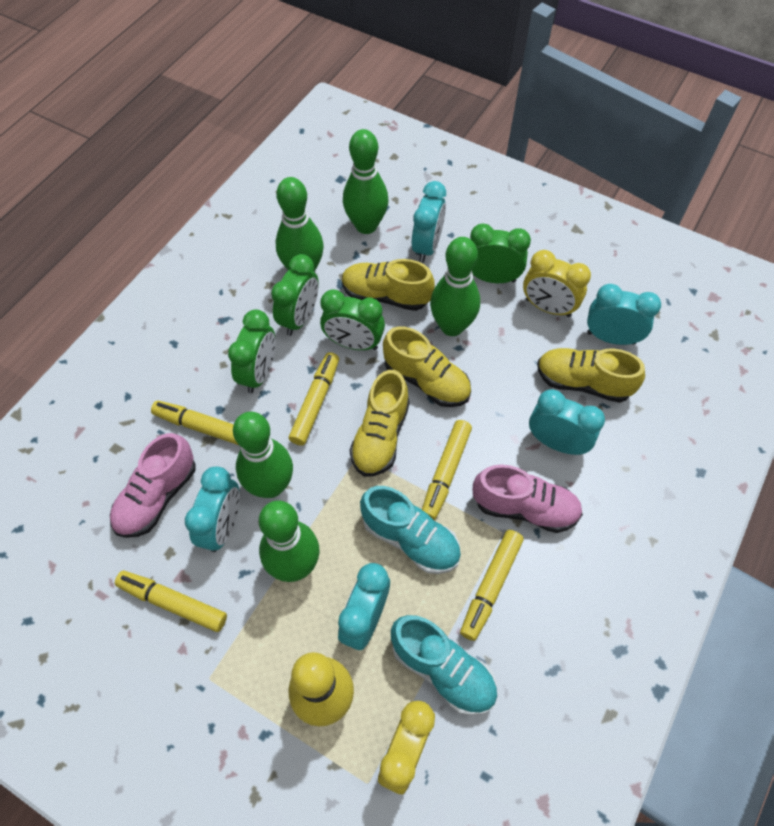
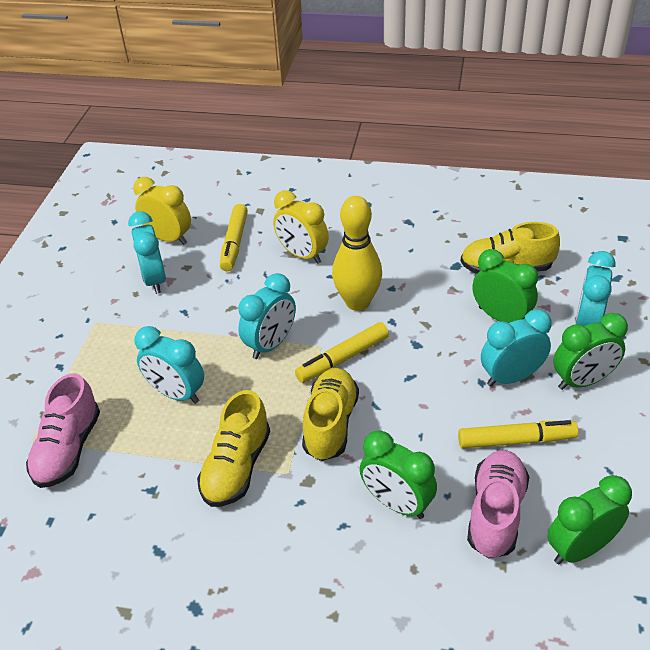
green bowling pin: 5 -> 0
turquoise shoe: 2 -> 0
yellow marker: 5 -> 3
yellow shoe: 4 -> 3

